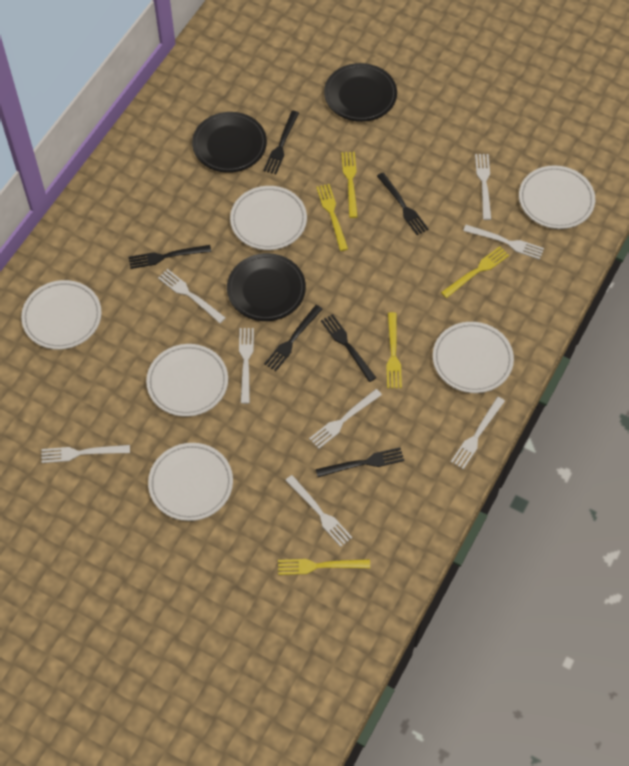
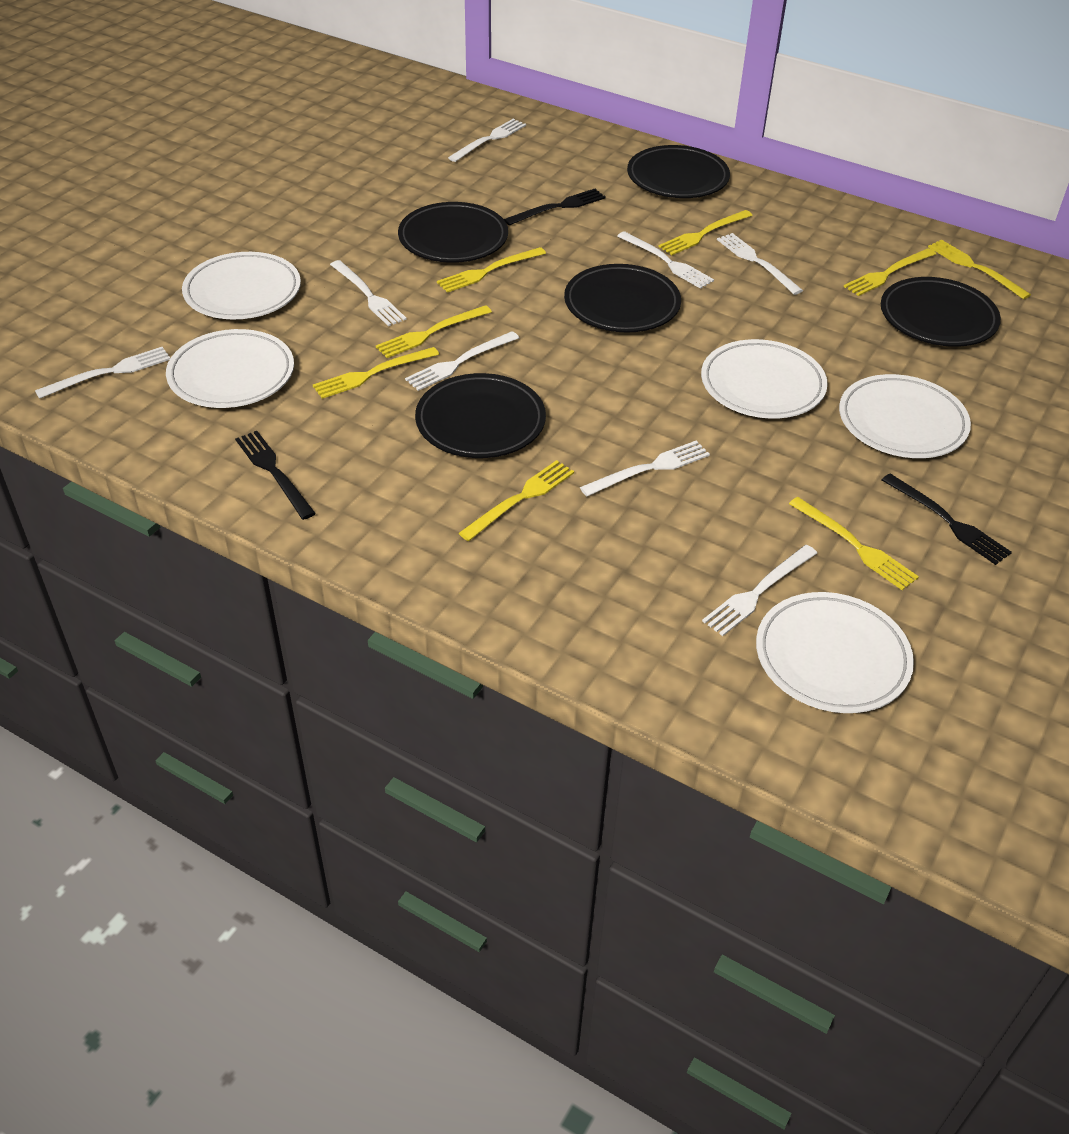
black fork: 6 -> 3
black plate: 3 -> 5
white plate: 6 -> 5
yellow fork: 5 -> 8

